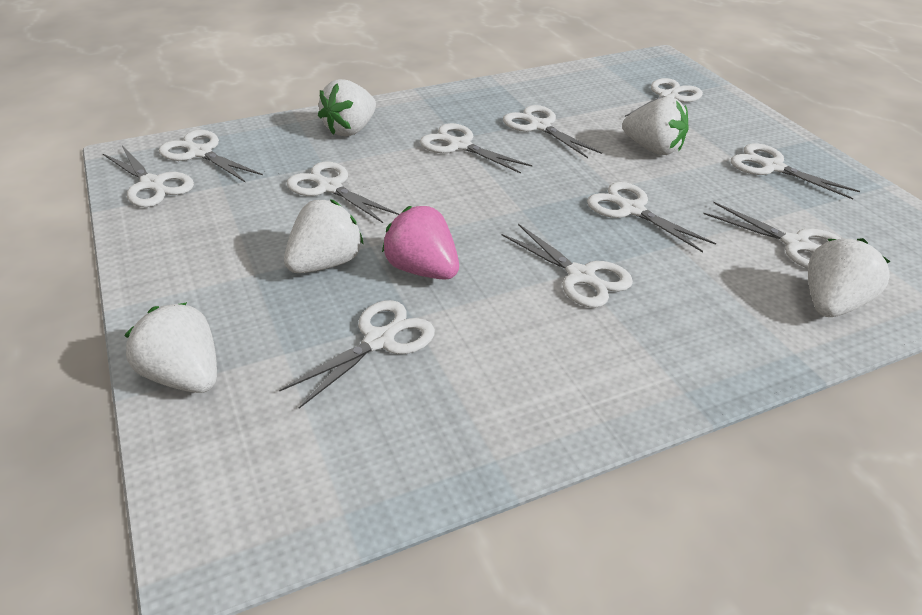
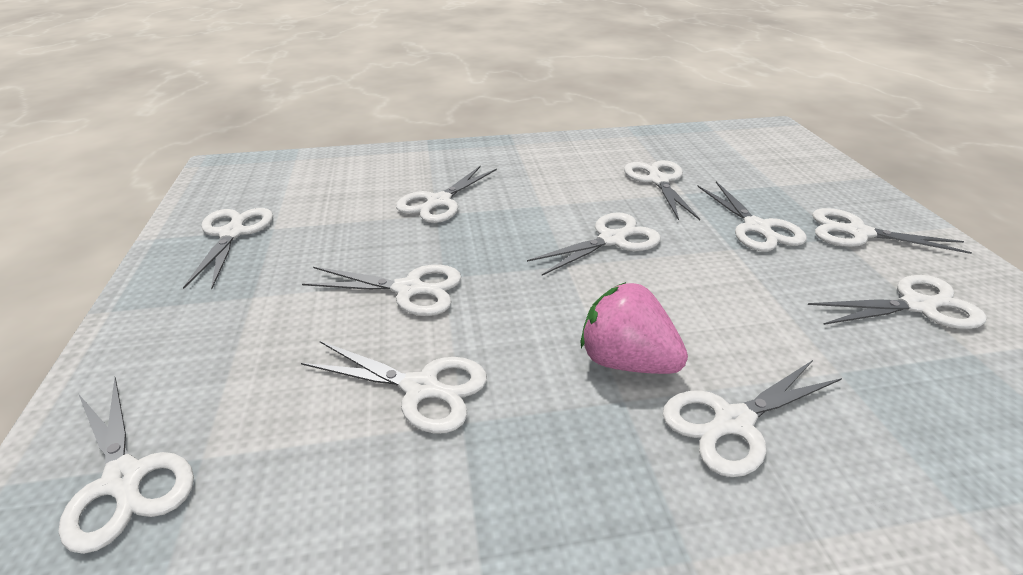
white strawberry: 5 -> 0

